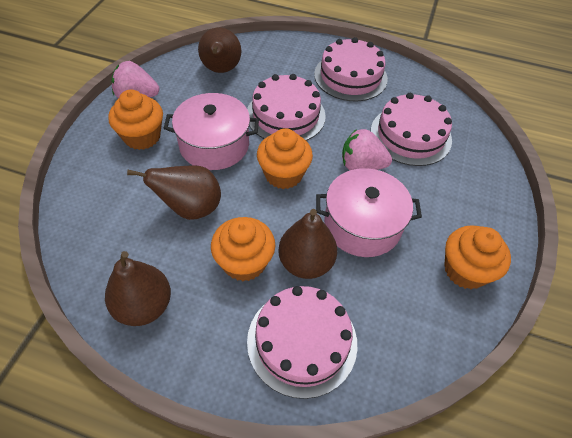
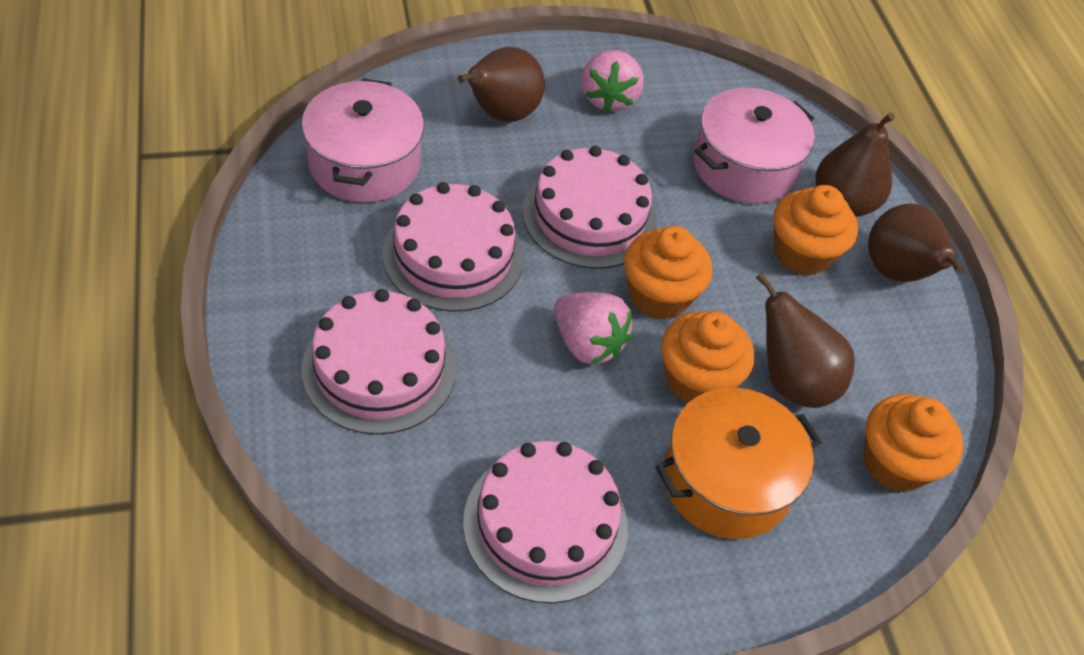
orange pot: 0 -> 1

